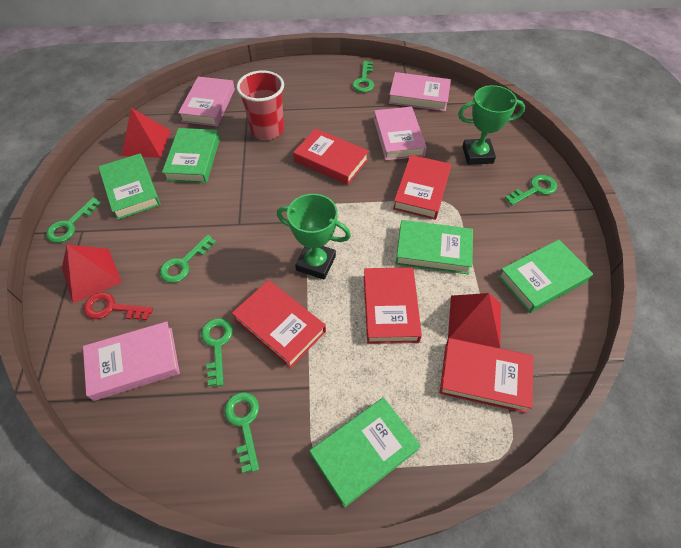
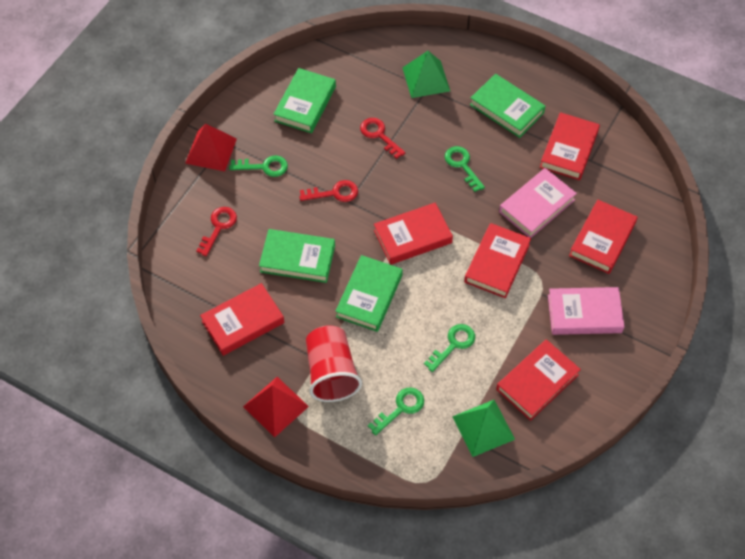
green book: 5 -> 4
green key: 6 -> 4
green pyramid: 0 -> 2
green trophy: 2 -> 0
pink book: 4 -> 2
red book: 5 -> 6
red key: 1 -> 3
red pyramid: 3 -> 2

